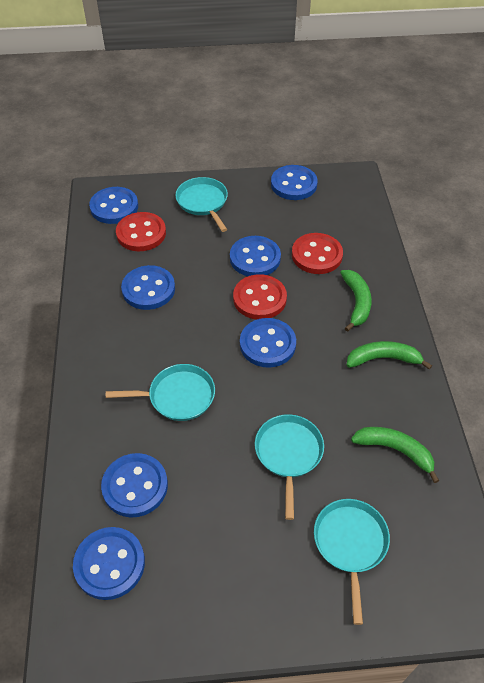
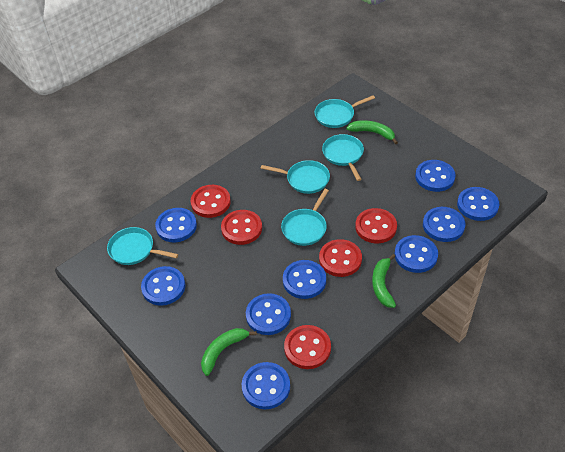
blue button: 7 -> 9
red button: 3 -> 5
turquoise pan: 4 -> 5

